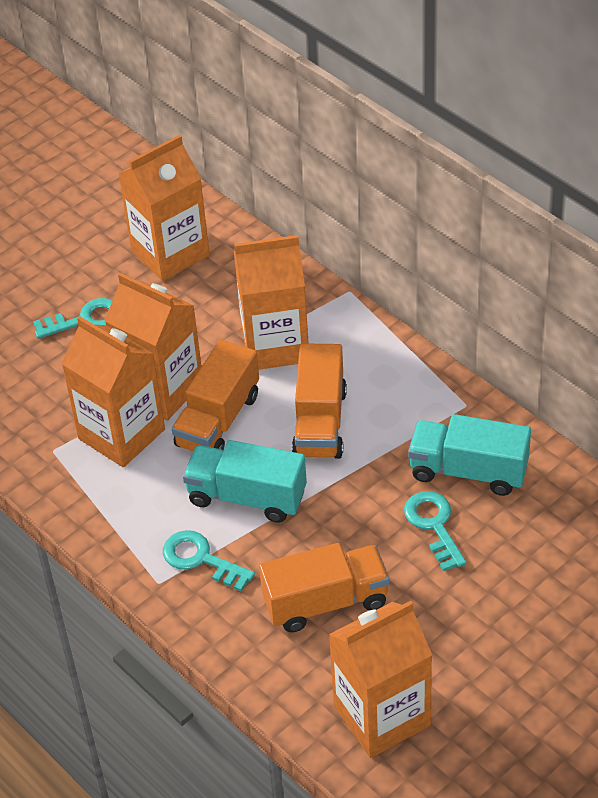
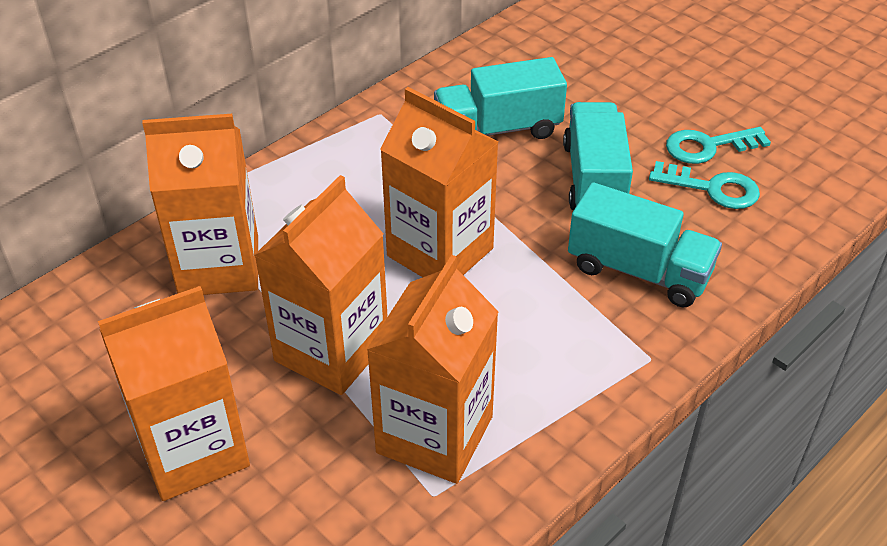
orange truck: 3 -> 0
turquoise key: 3 -> 2
turquoise truck: 2 -> 3

